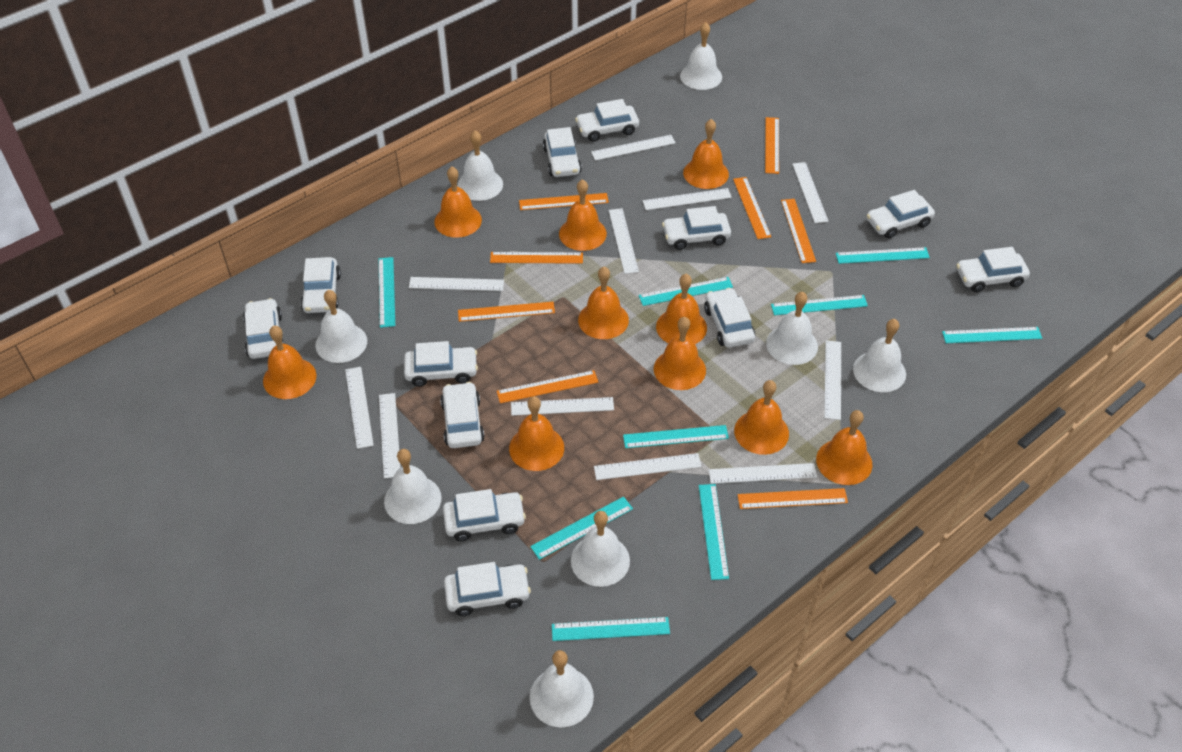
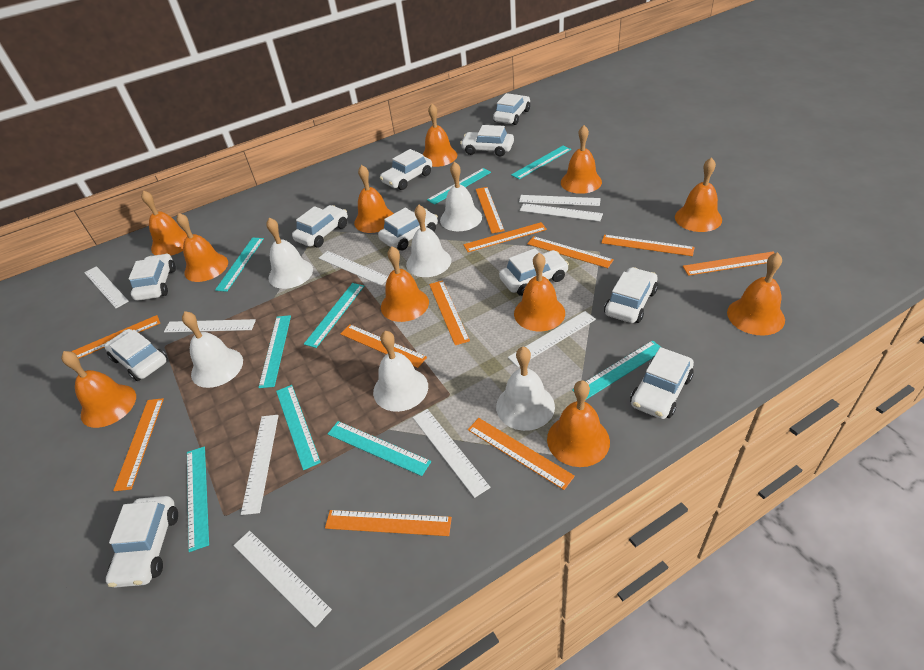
orange bell: 10 -> 11
orange ruler: 8 -> 11
white bell: 8 -> 6
white car: 12 -> 11
white ruler: 11 -> 9

